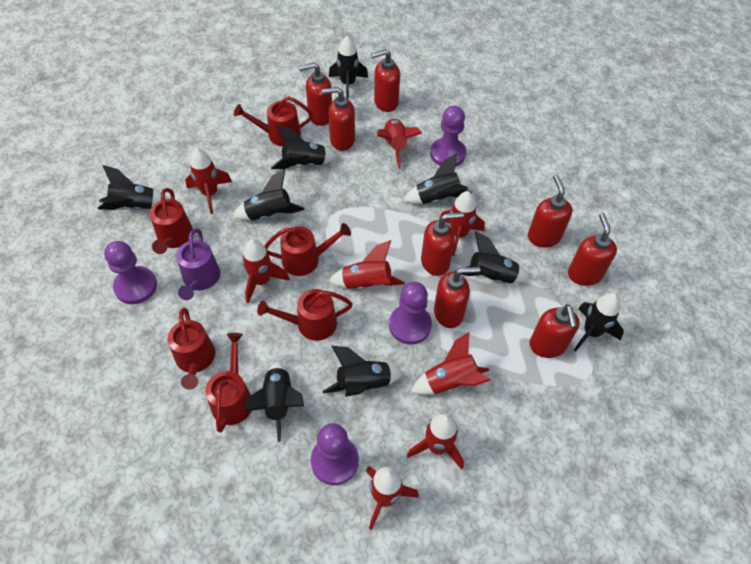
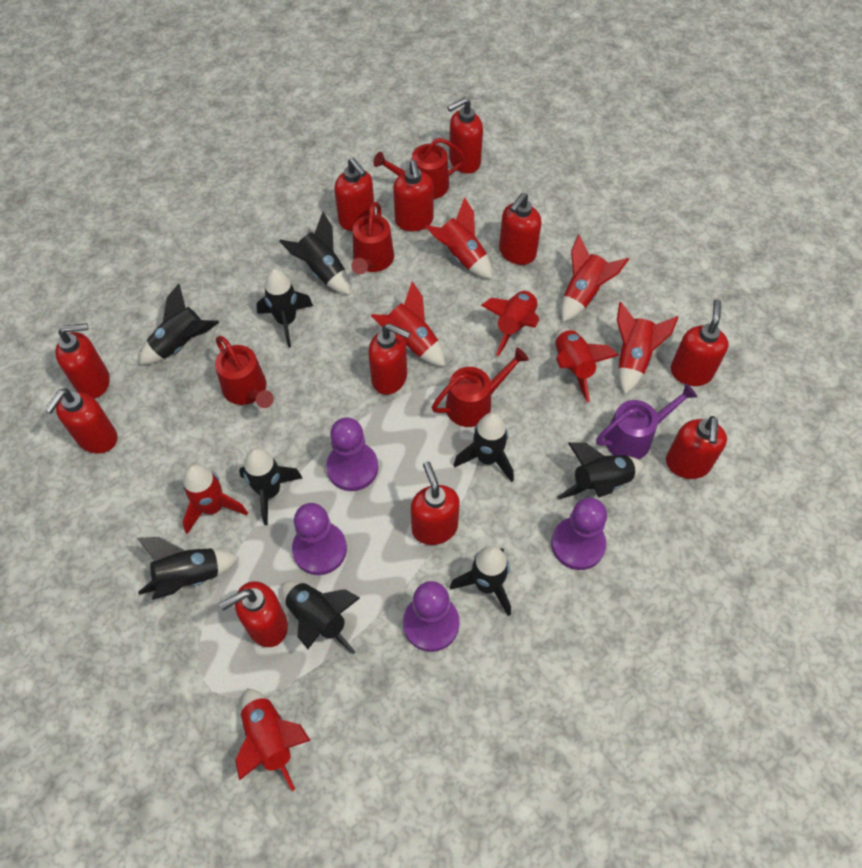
red soap dispenser: 8 -> 11
red watering can: 6 -> 4

